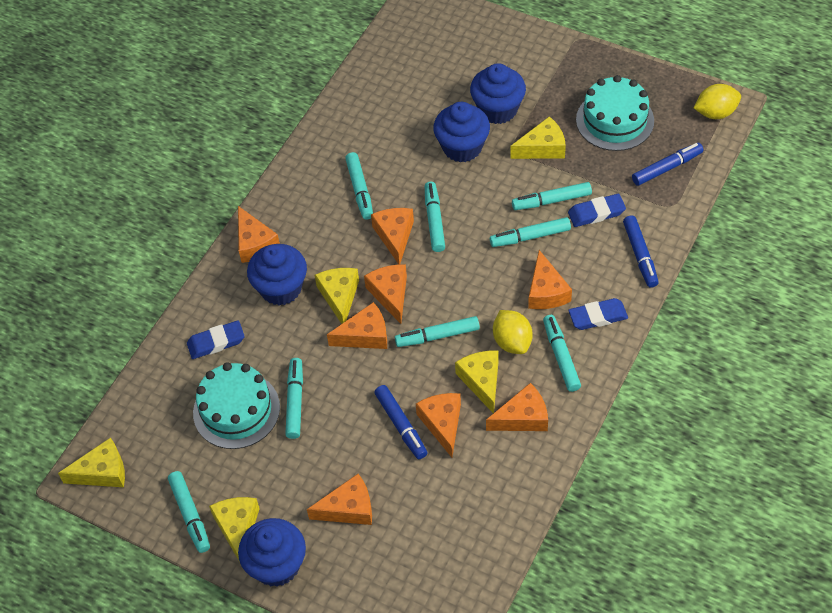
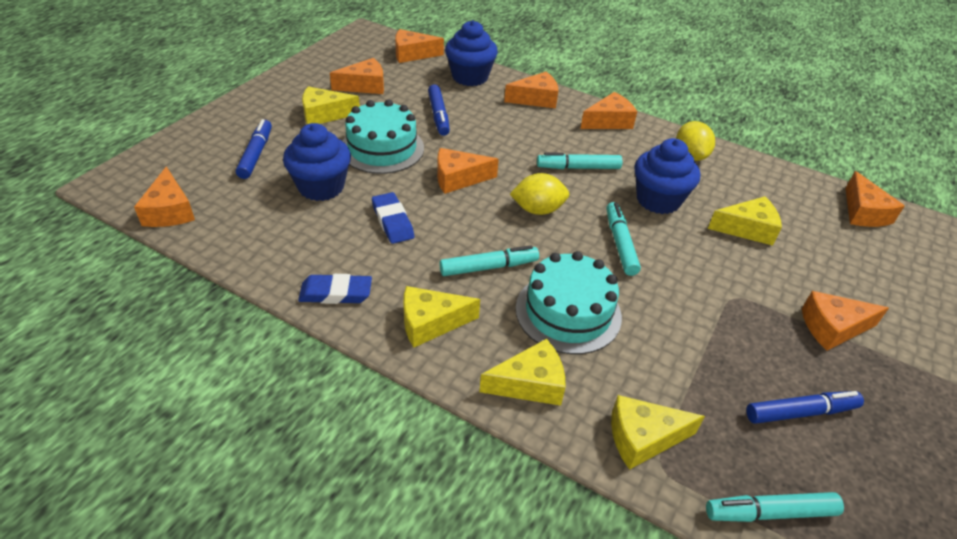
blue cupcake: 4 -> 3
blue eraser: 3 -> 2
turquoise marker: 8 -> 4

